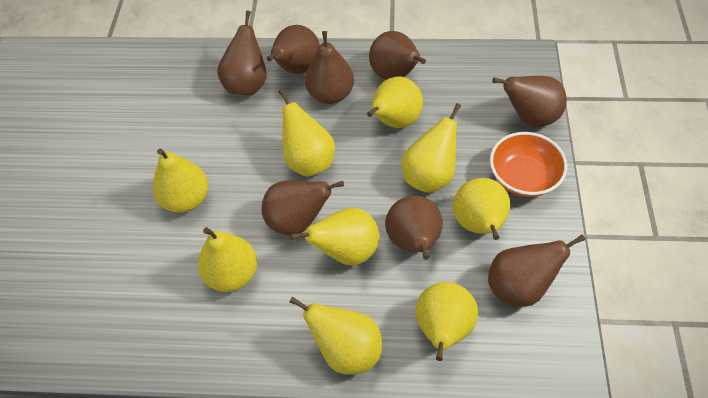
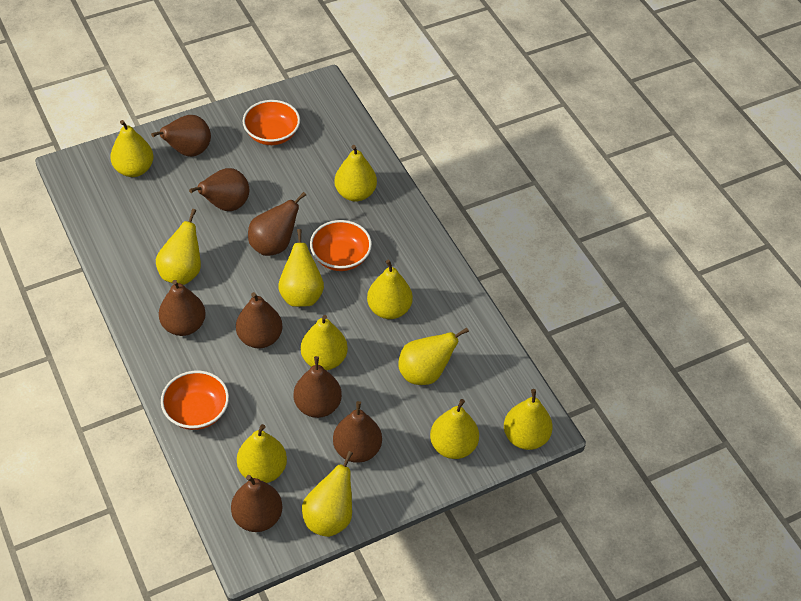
orange bowl: 1 -> 3
yellow pear: 9 -> 11

